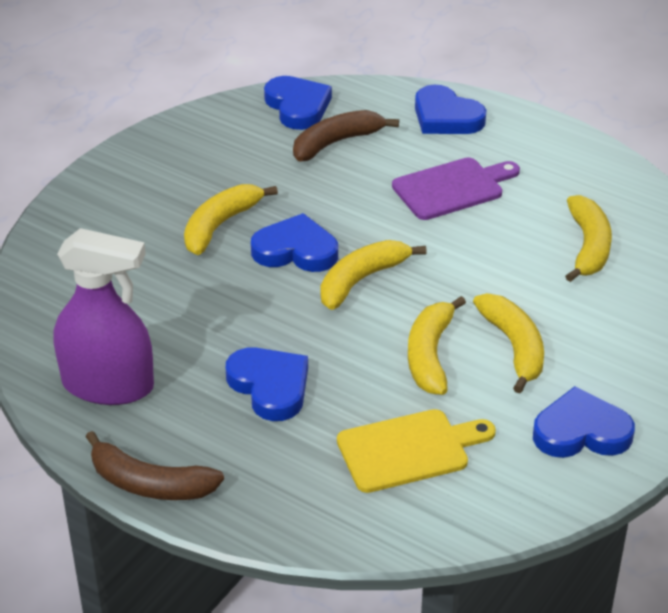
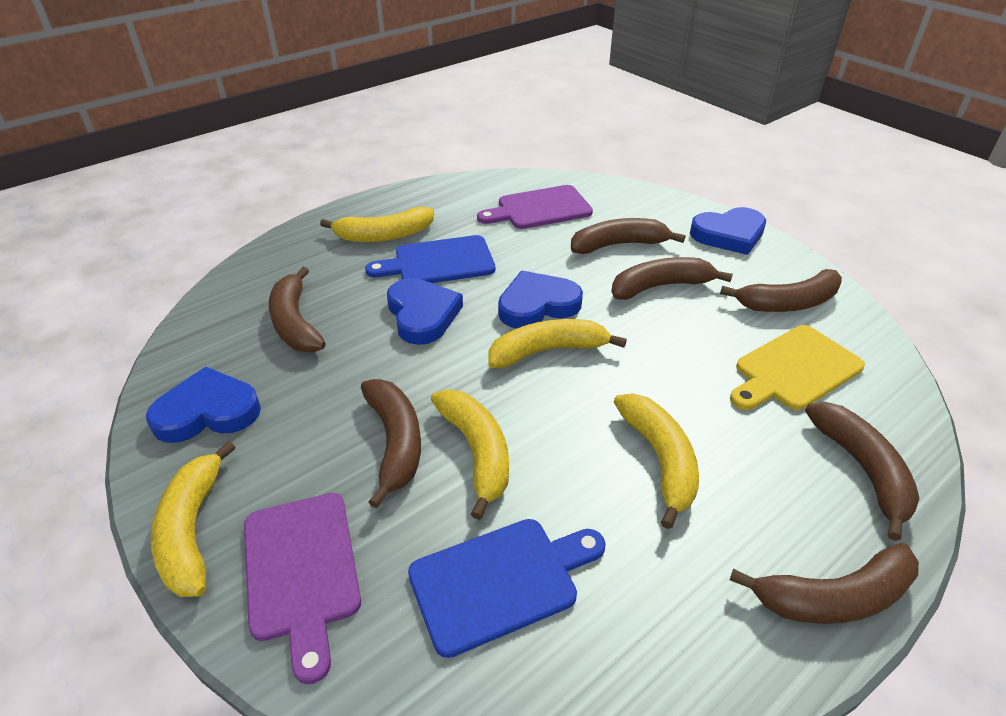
blue cutting board: 0 -> 2
blue heart: 5 -> 4
brown banana: 2 -> 7
purple cutting board: 1 -> 2
purple spray bottle: 1 -> 0

